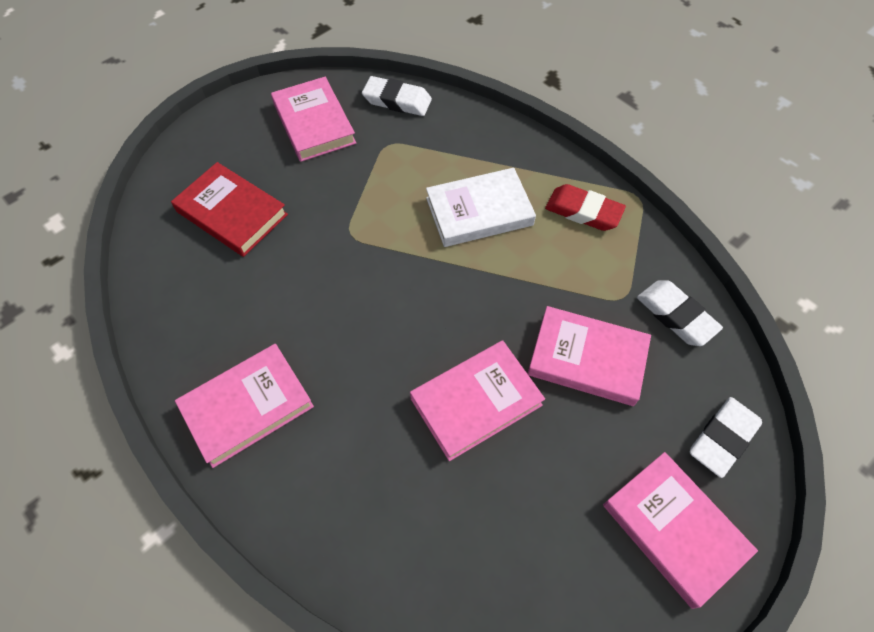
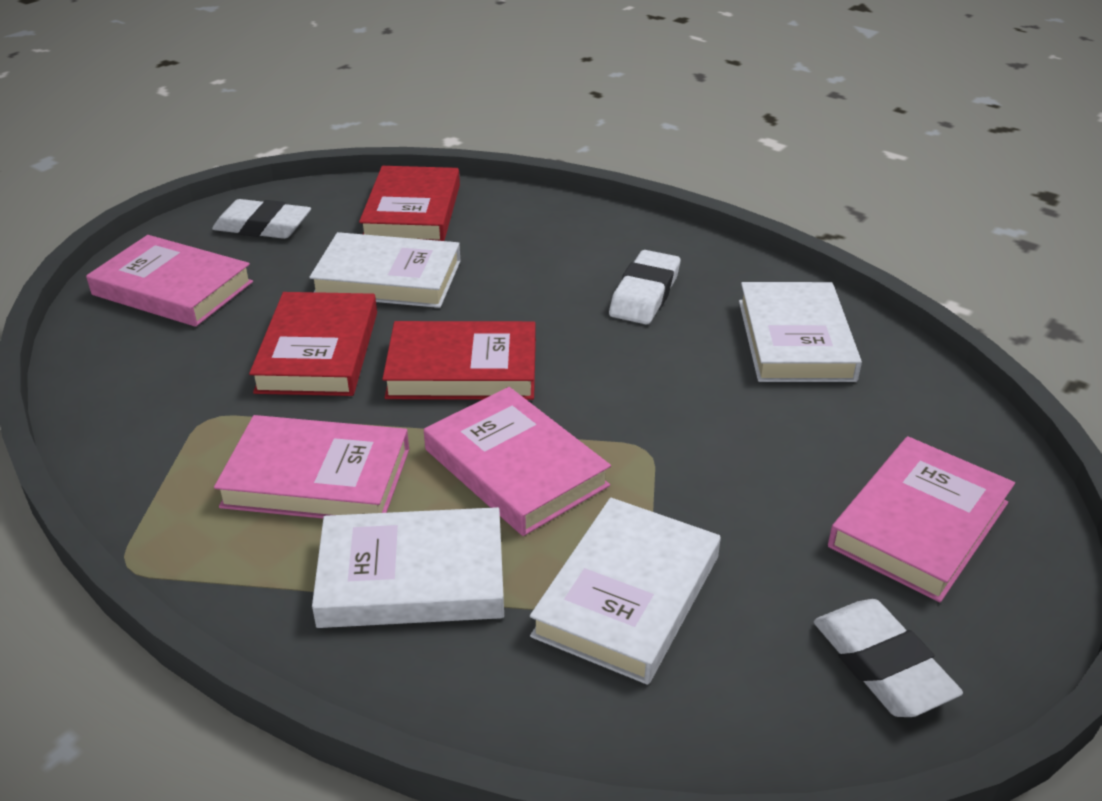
pink book: 5 -> 4
red book: 1 -> 3
red eraser: 1 -> 0
white book: 1 -> 4

